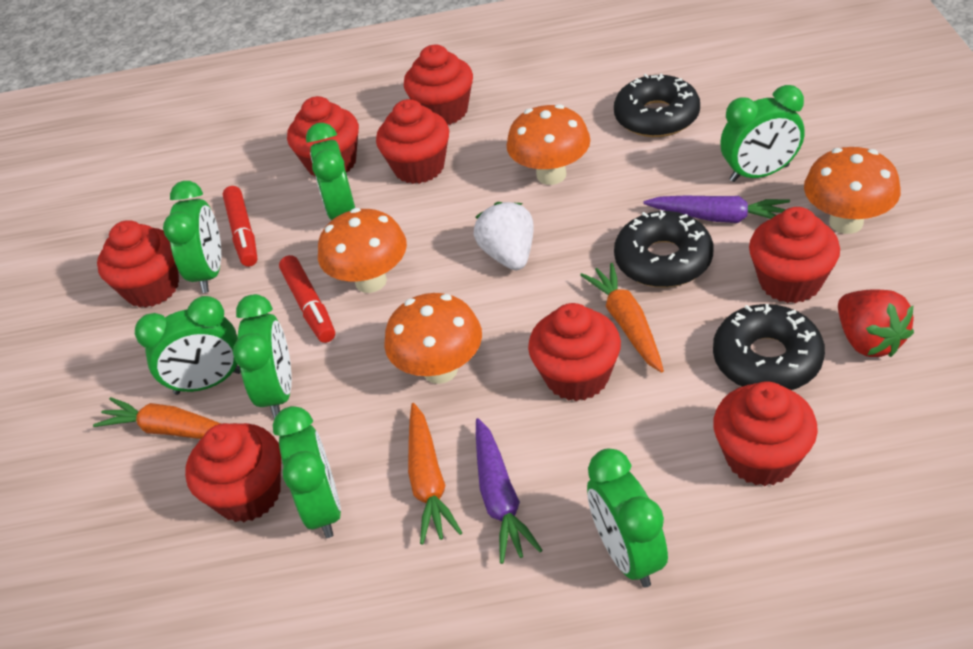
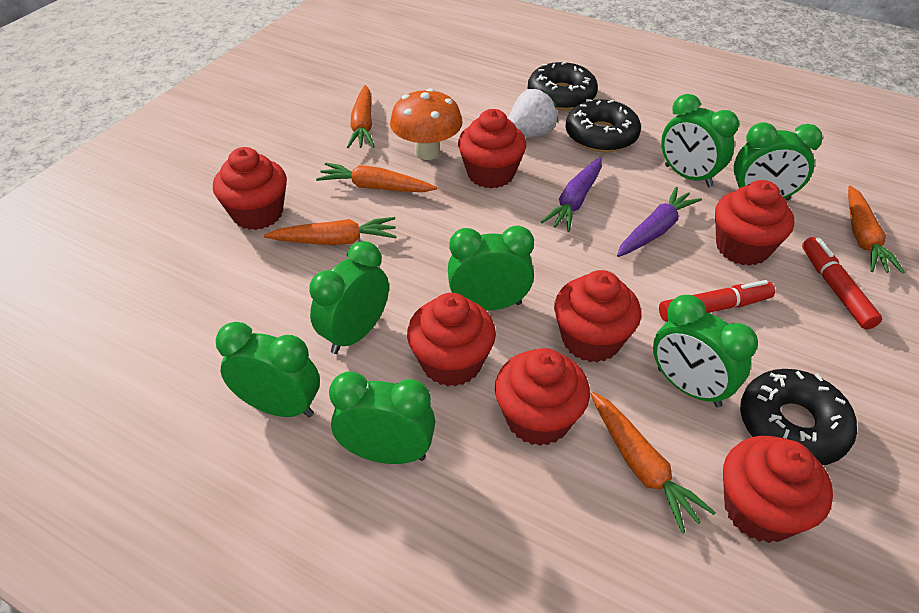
orange carrot: 3 -> 5
orange mushroom: 4 -> 1
red cupcake: 8 -> 7
red strawberry: 1 -> 0

